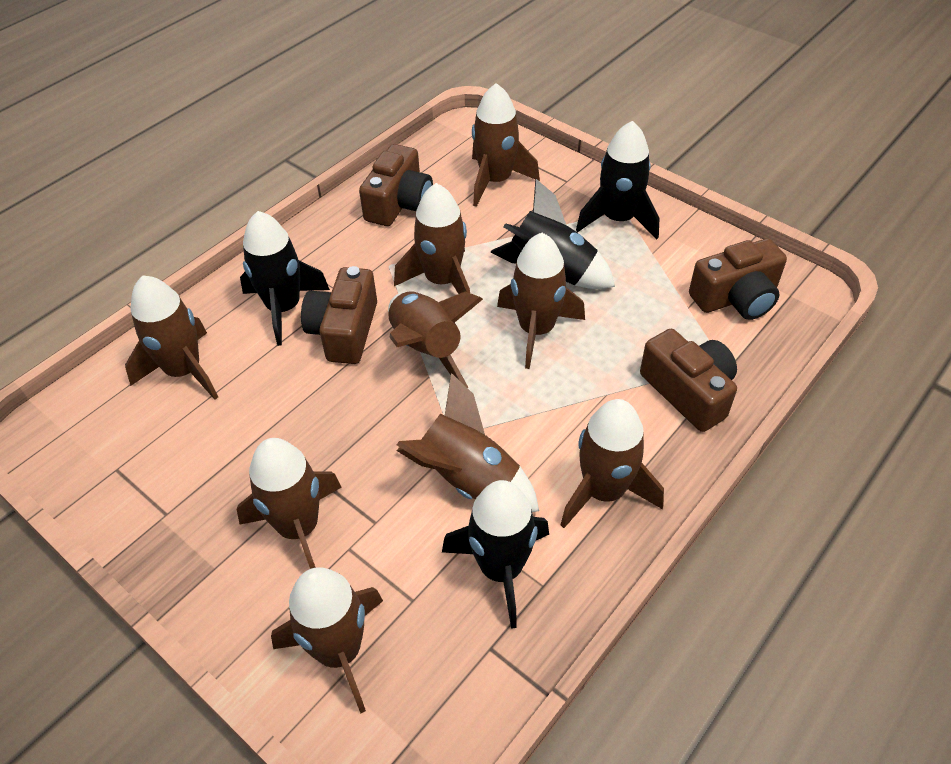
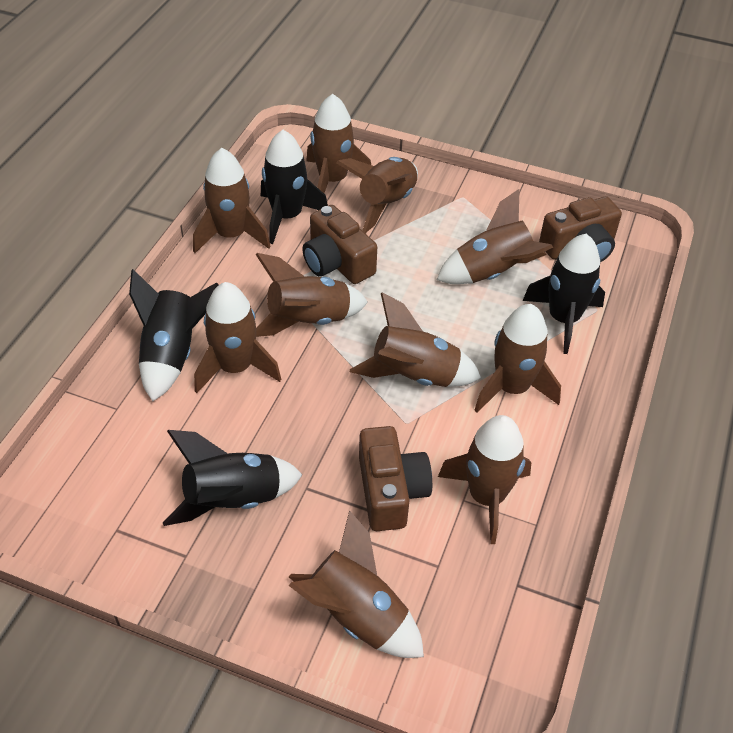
brown camera: 4 -> 3
brown rocket: 9 -> 10

